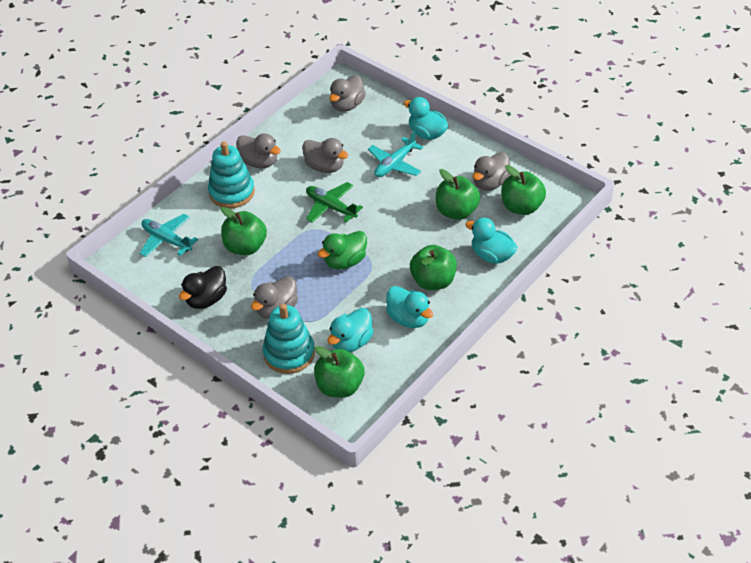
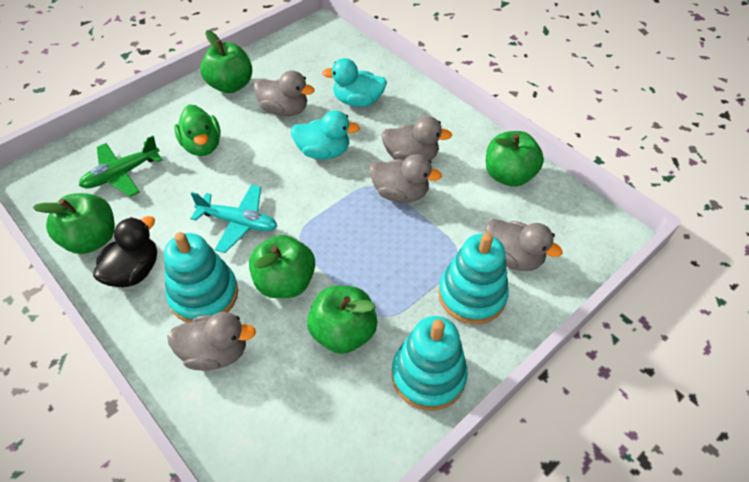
turquoise duck: 4 -> 2
turquoise plane: 2 -> 1
turquoise stacking toy: 2 -> 3

